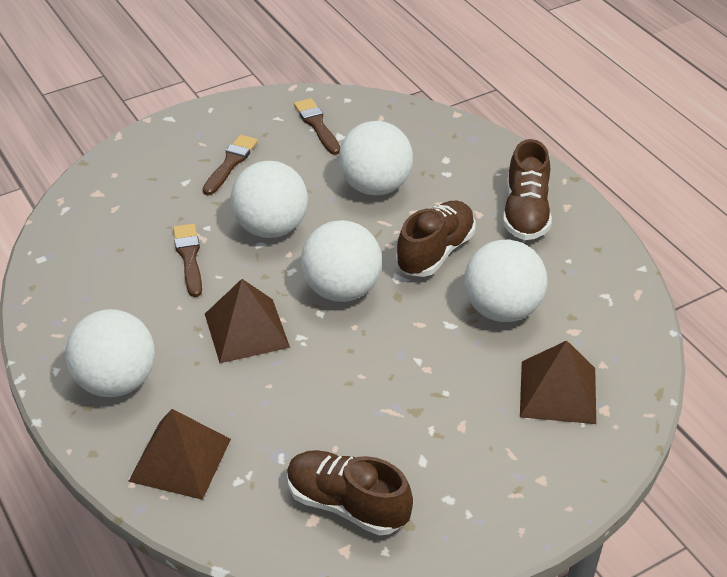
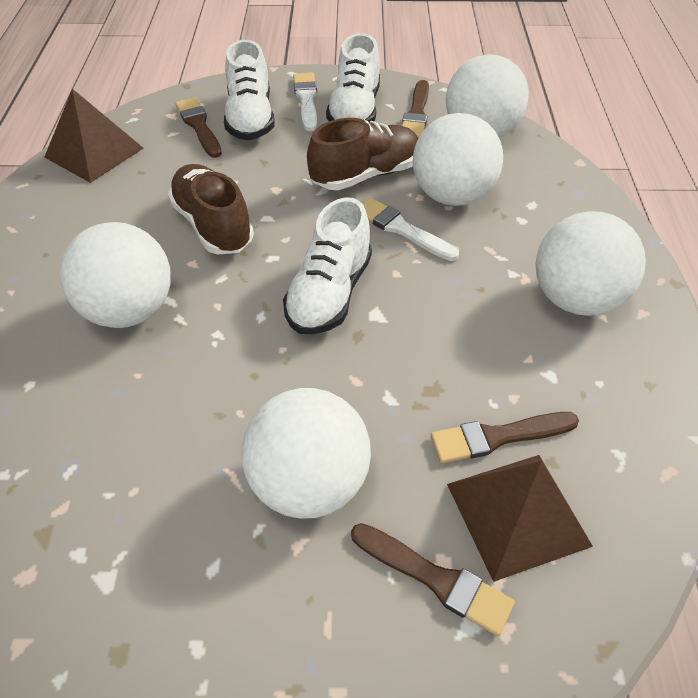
brown brush: 3 -> 4
brown pyramid: 3 -> 2
brown shoe: 3 -> 2
white brush: 0 -> 2
white shoe: 0 -> 3

